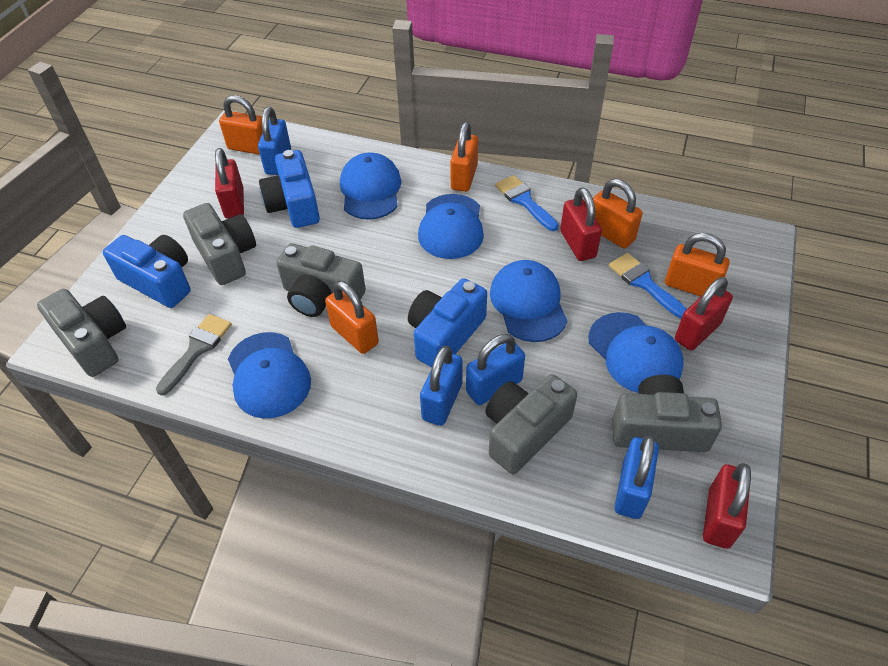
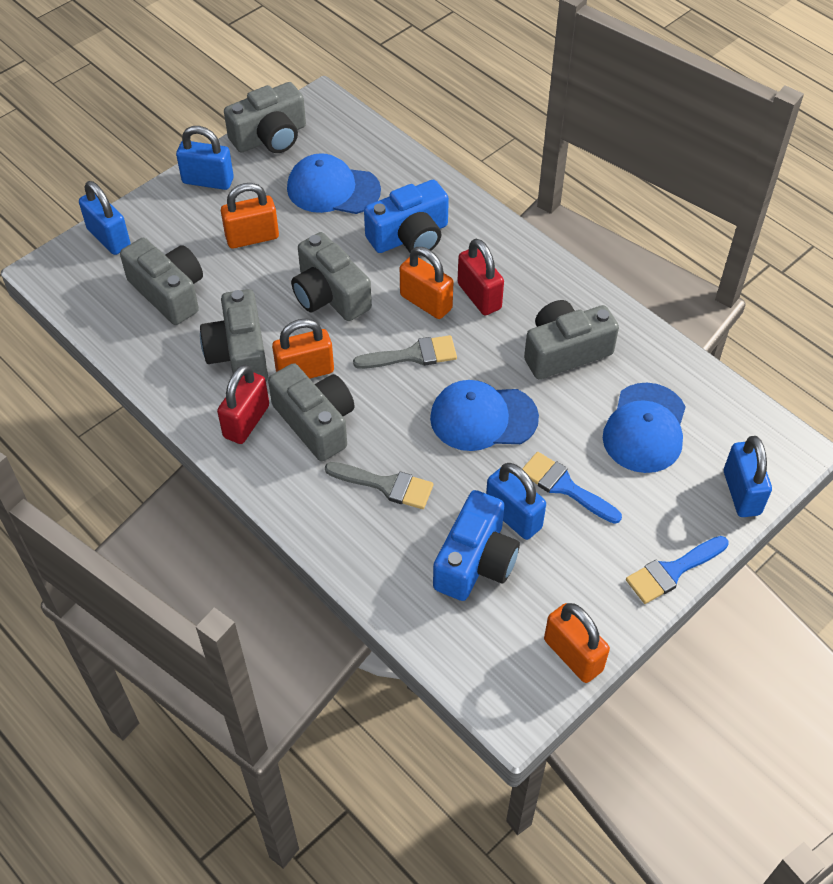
blue camera: 3 -> 2
blue cap: 5 -> 3
grey brush: 1 -> 2
grey camera: 5 -> 6
orange padlock: 5 -> 4
red padlock: 4 -> 2

